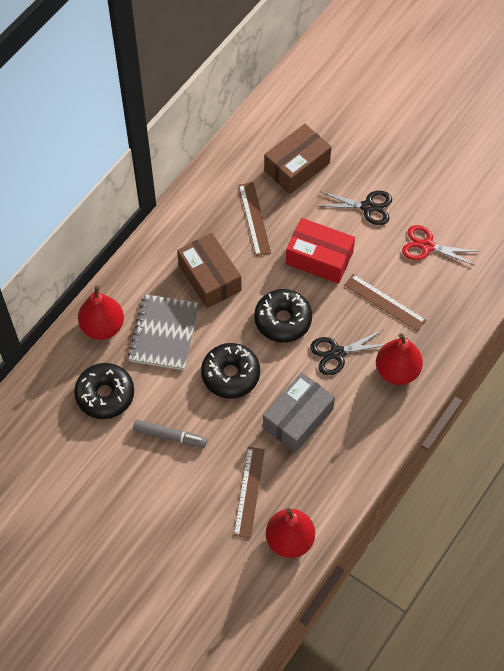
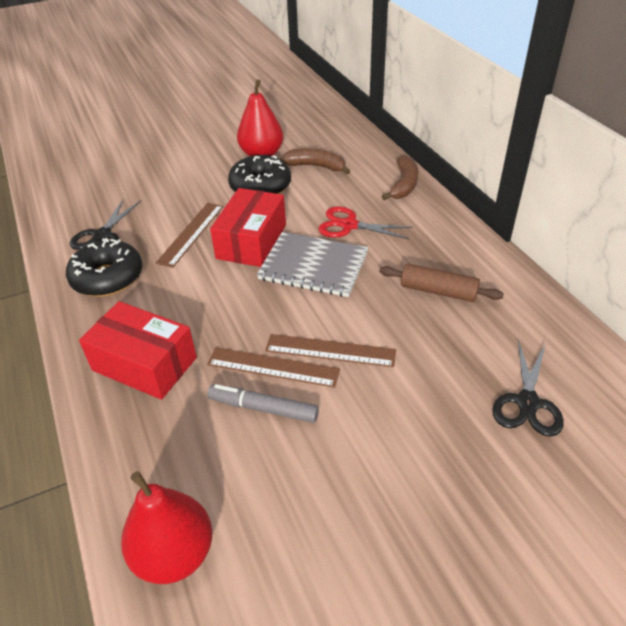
black donut: 3 -> 2
brown banana: 0 -> 2
brown box: 2 -> 0
brown rolling pin: 0 -> 1
grey box: 1 -> 0
red box: 1 -> 2
red pear: 3 -> 2

